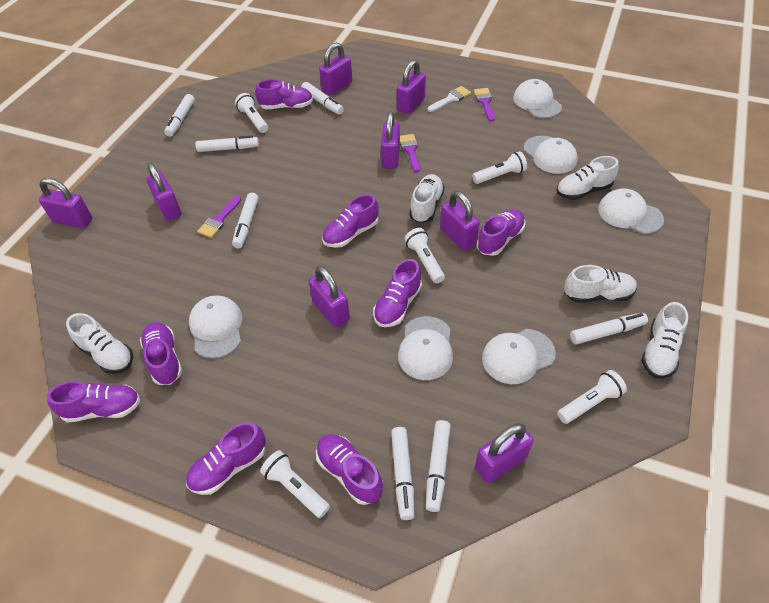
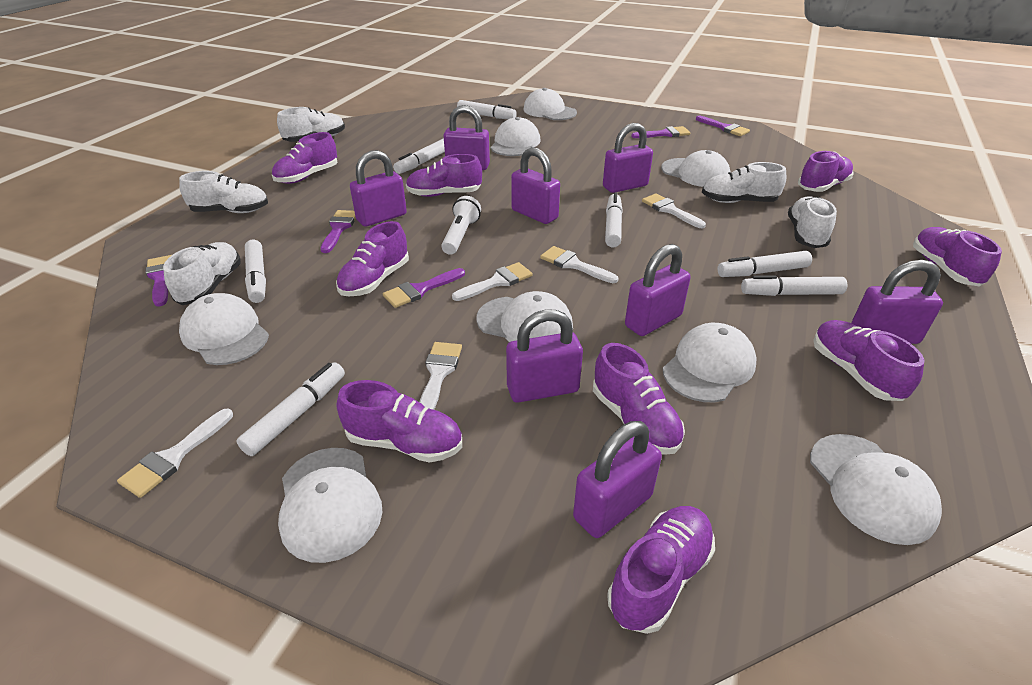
purple brush: 3 -> 5
purple shoe: 8 -> 9
white brush: 1 -> 5
white cap: 6 -> 8
white flashlight: 5 -> 1

